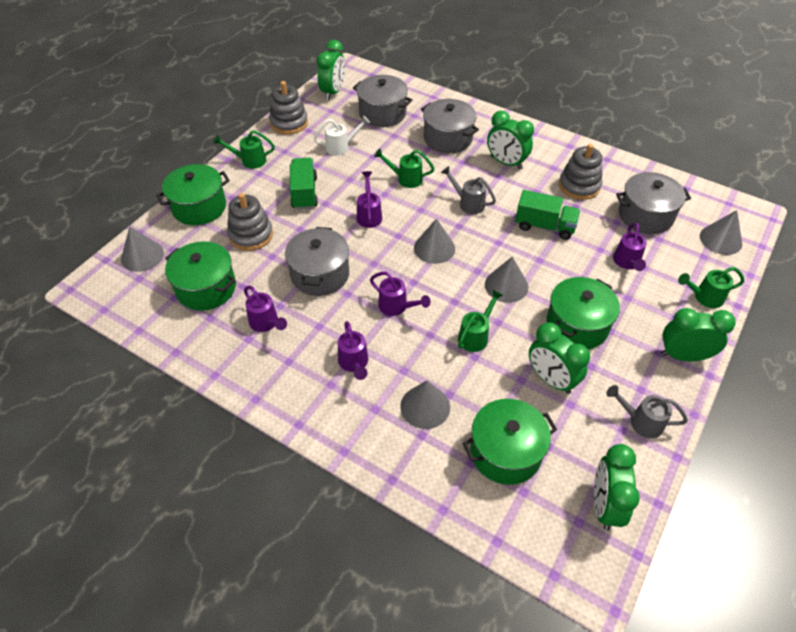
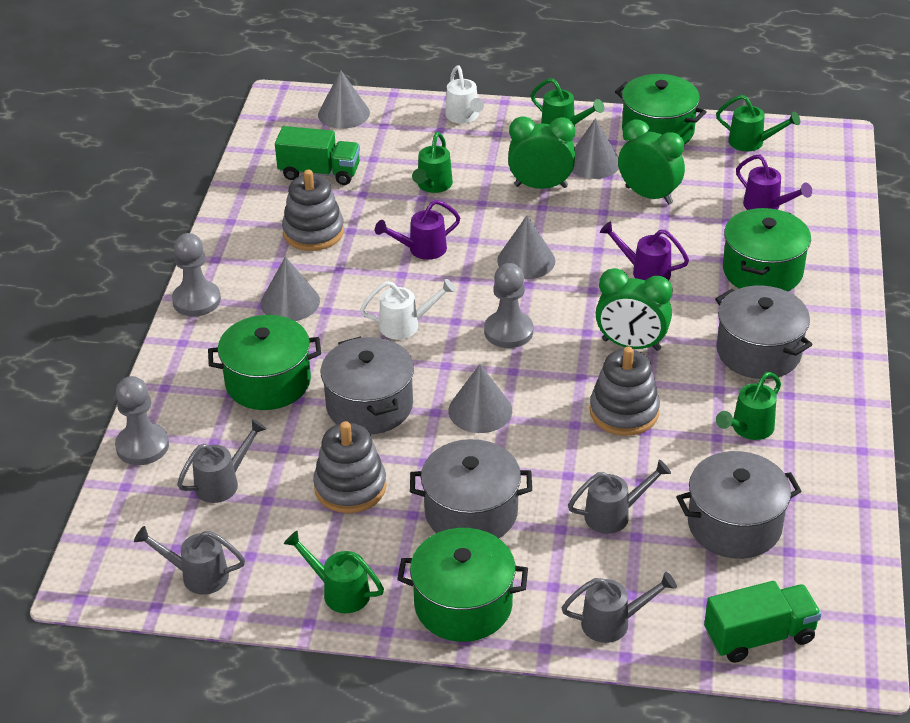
green clock: 5 -> 3
green watering can: 4 -> 5
grey pawn: 0 -> 3
grey watering can: 2 -> 4
purple watering can: 5 -> 3
white watering can: 1 -> 2

